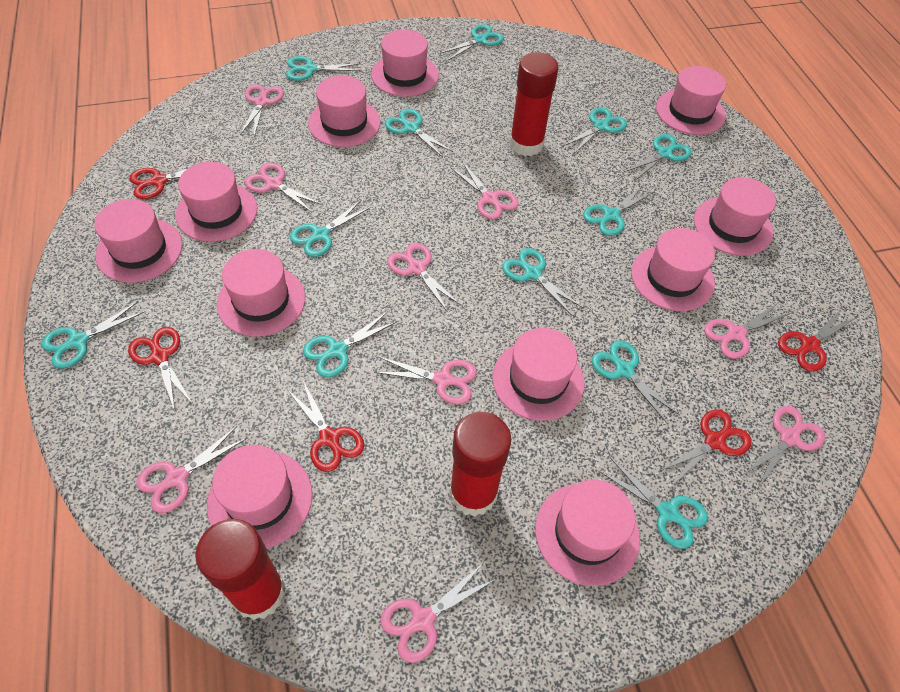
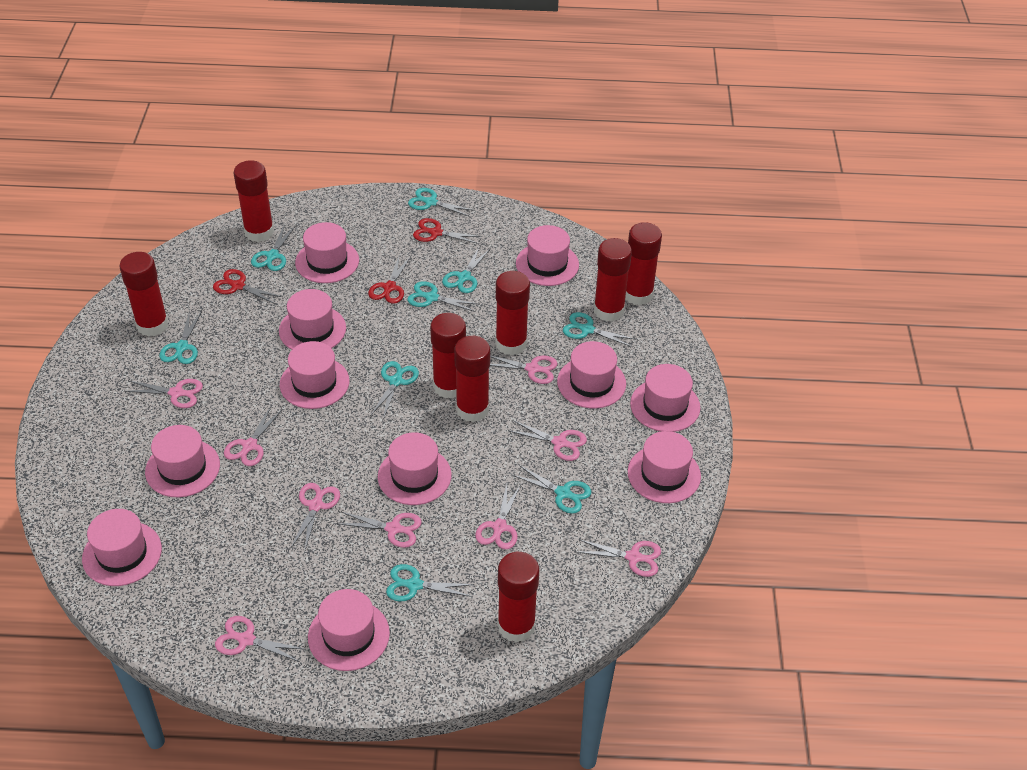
red glue stick: 3 -> 8
red scissors: 5 -> 3
turquoise scissors: 12 -> 9

